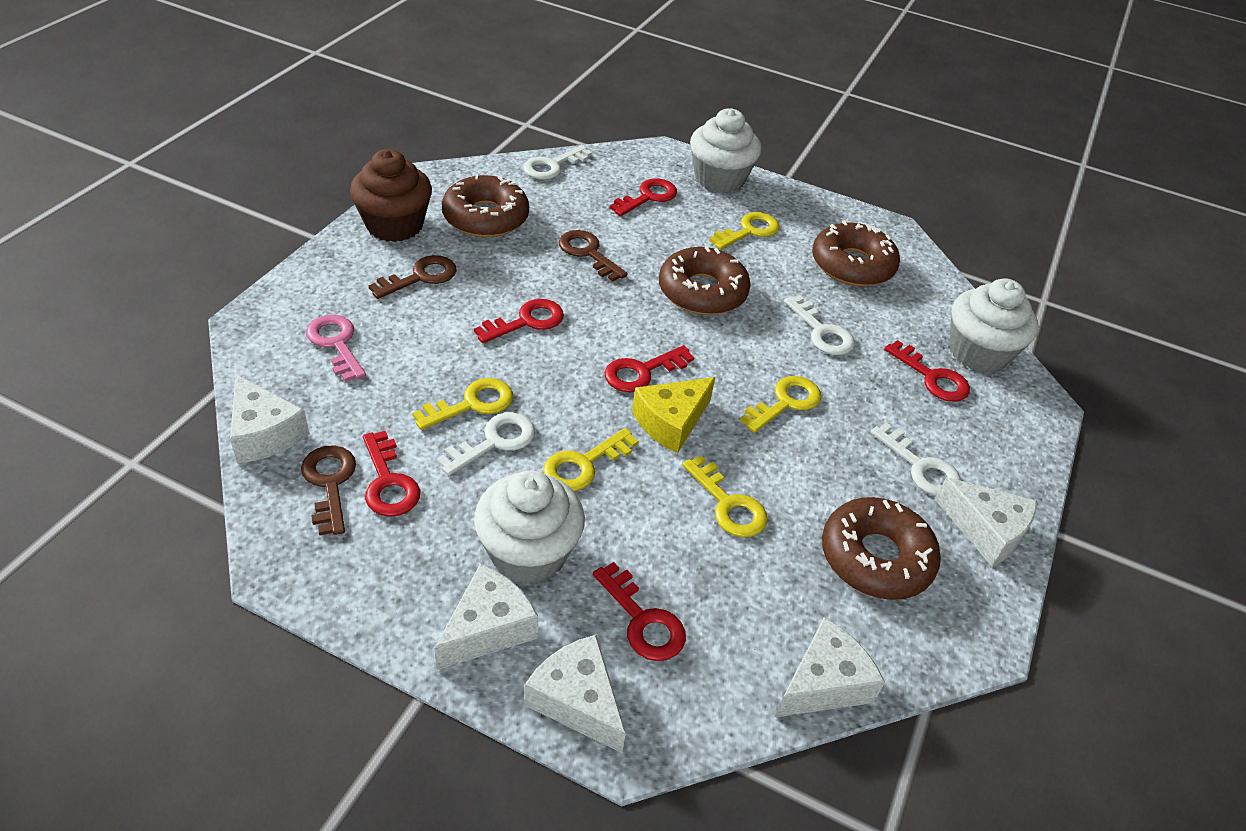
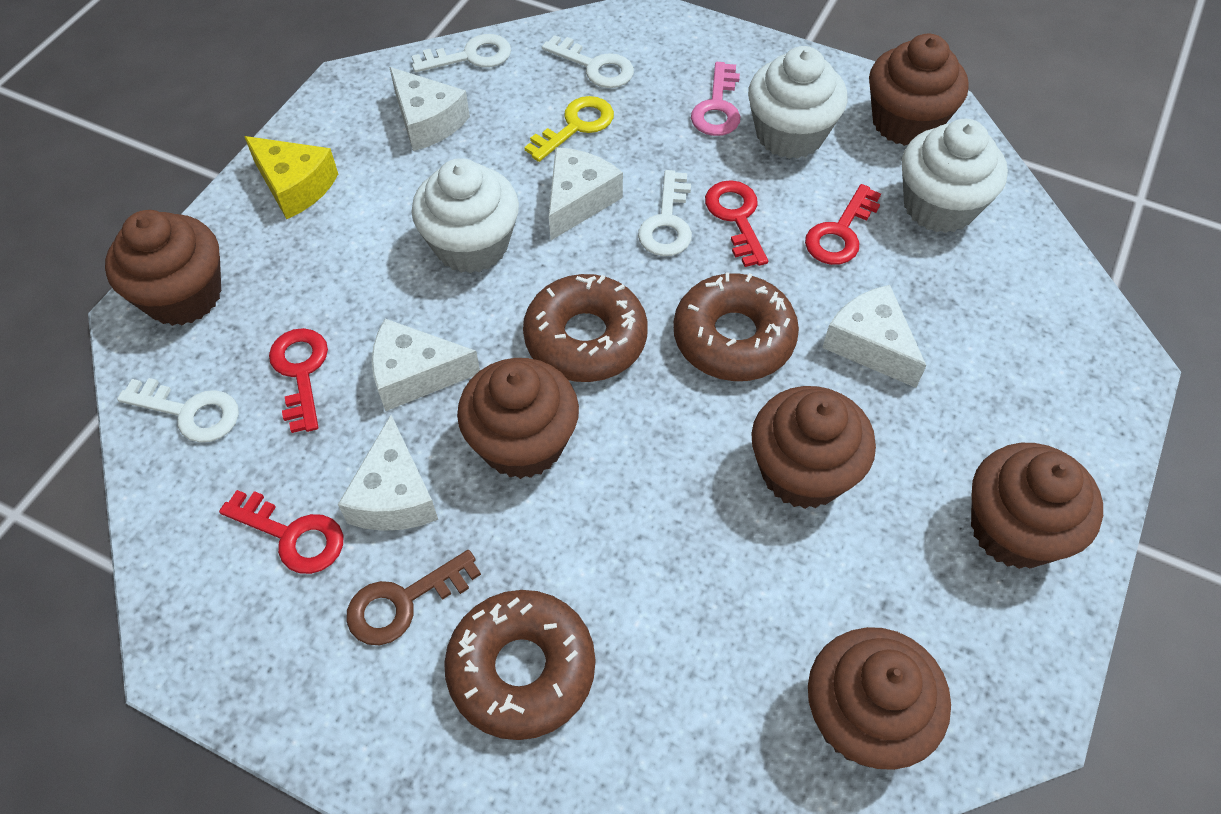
brown cupcake: 1 -> 6
brown donut: 4 -> 3
brown key: 3 -> 1
red key: 6 -> 4
yellow key: 5 -> 1

